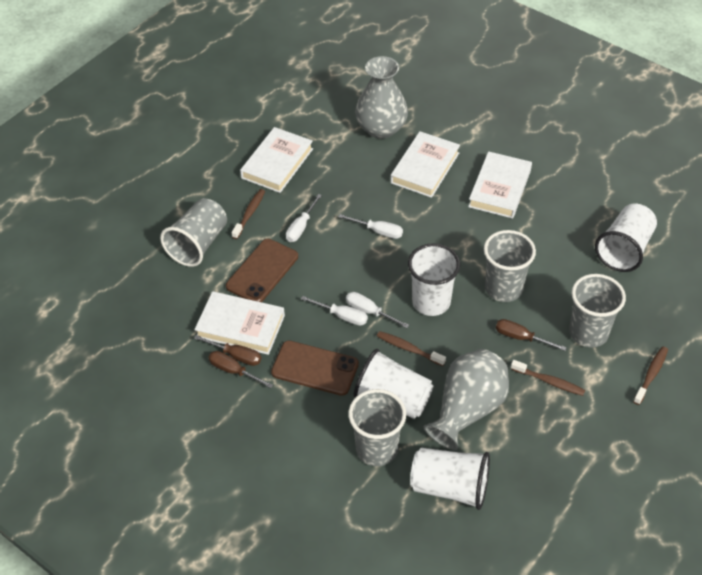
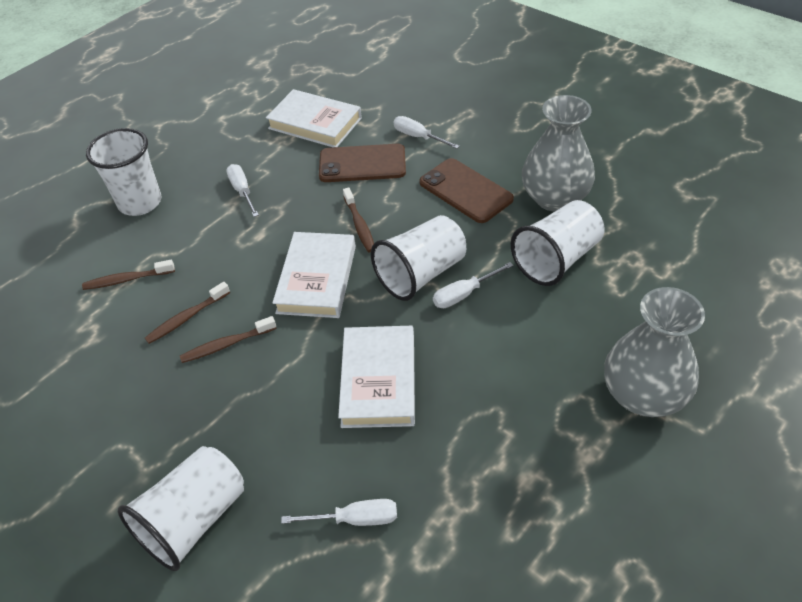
brown screwdriver: 3 -> 0
grey cup: 4 -> 0
white book: 4 -> 3

